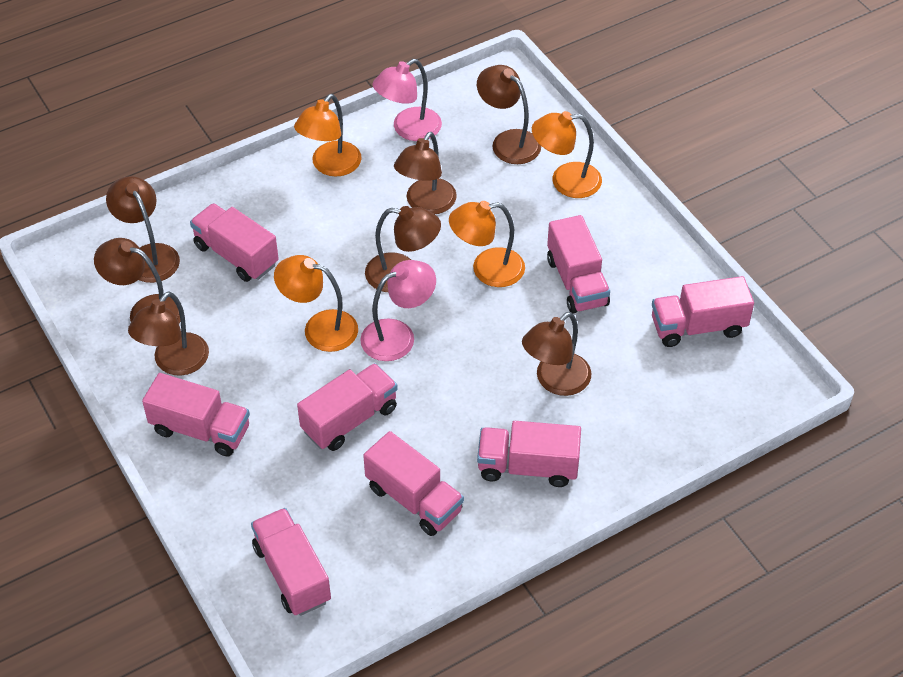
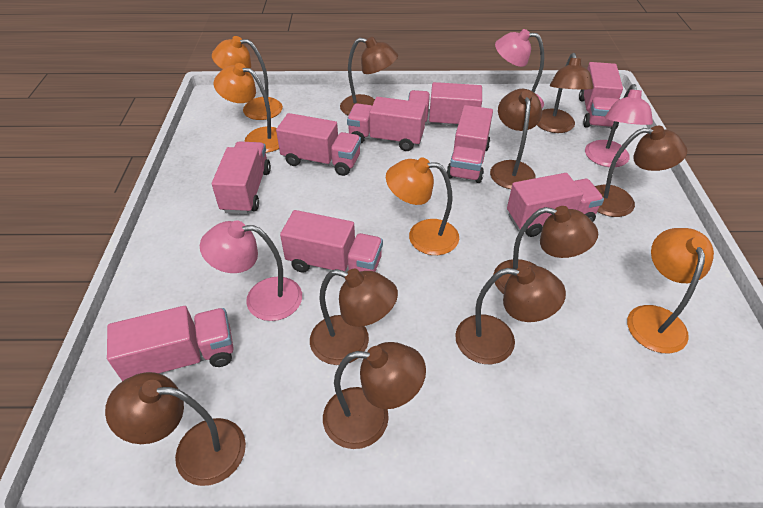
brown lamp: 7 -> 9
pink lamp: 2 -> 3
pink truck: 8 -> 9

